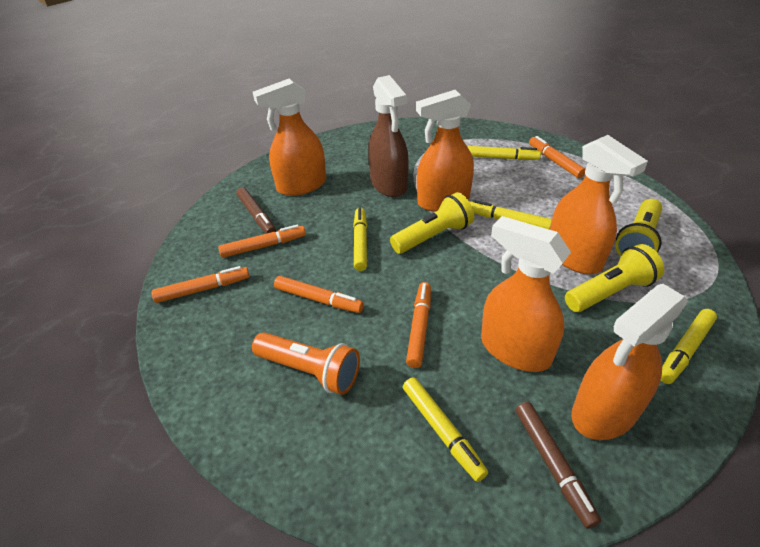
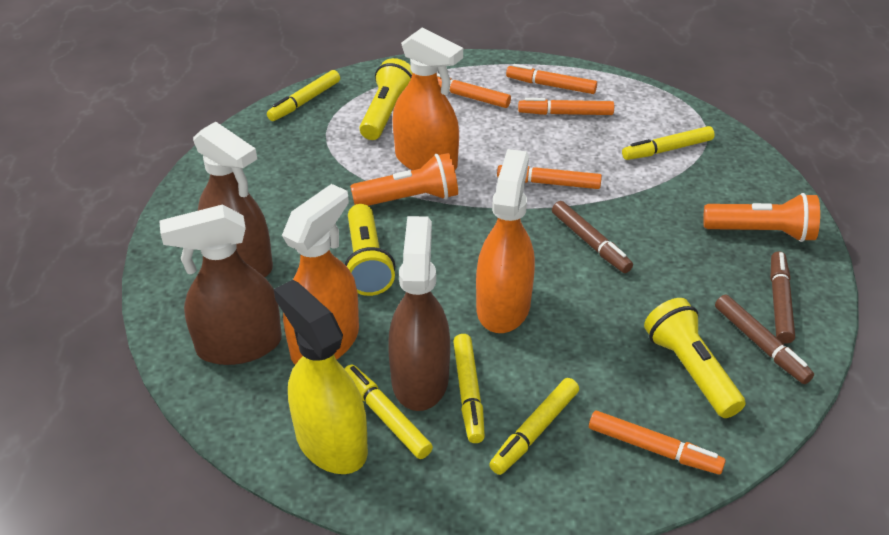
brown marker: 2 -> 3
brown spray bottle: 1 -> 3
orange flashlight: 1 -> 2
orange spray bottle: 5 -> 3
yellow spray bottle: 0 -> 1

